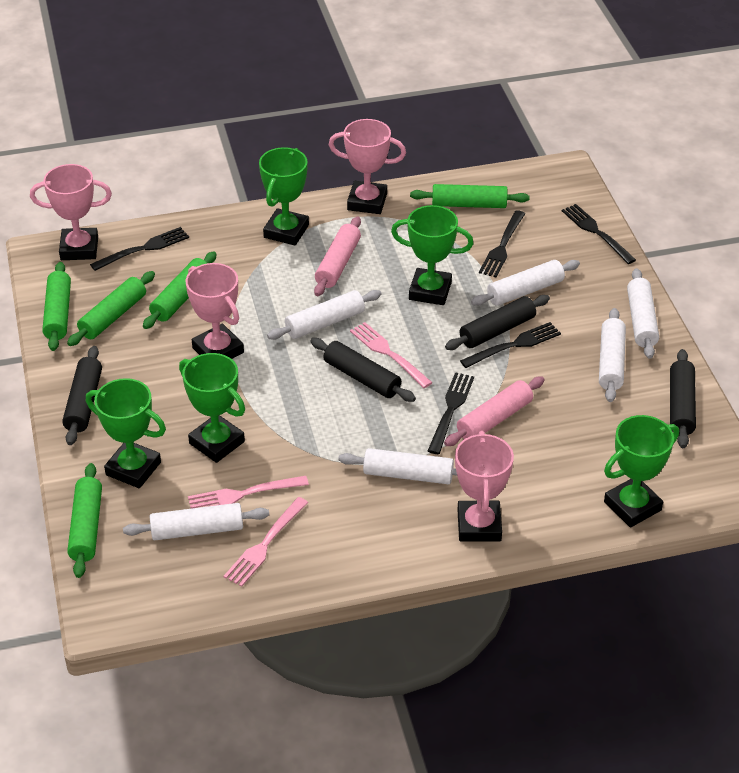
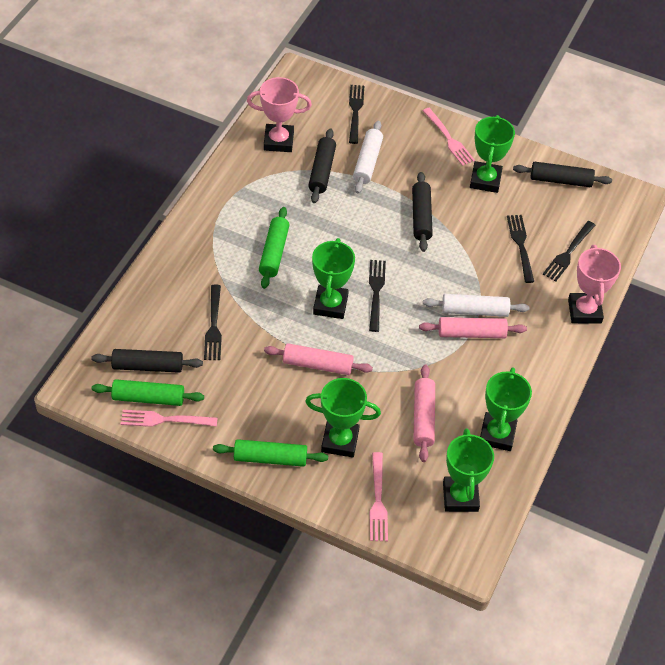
green rolling pin: 5 -> 3
pink rolling pin: 2 -> 3
pink trophy: 4 -> 2
white rolling pin: 6 -> 2

